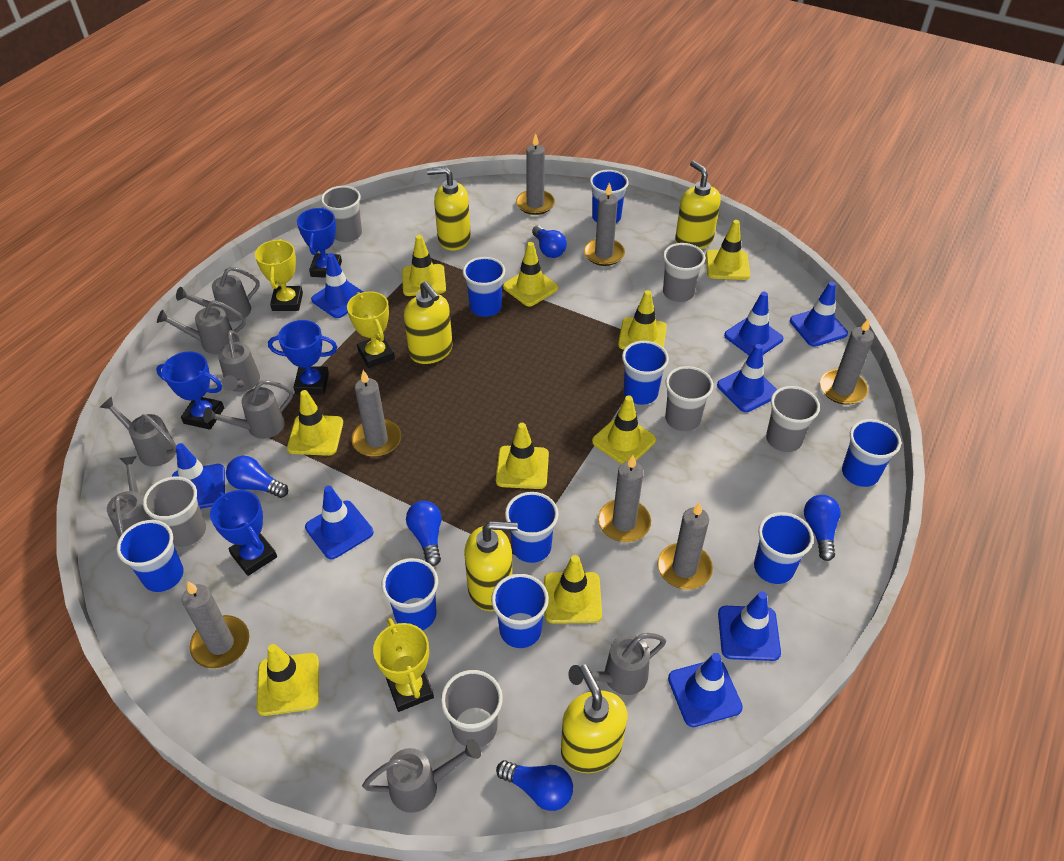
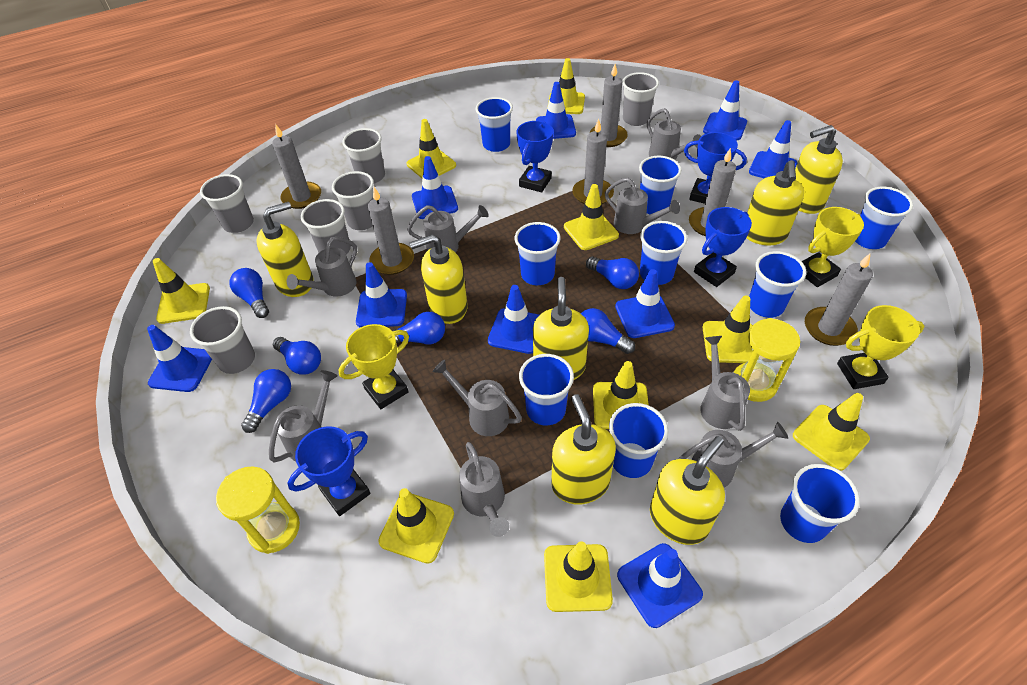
blue light bulb: 5 -> 6
blue traffic cone: 8 -> 9
grey candle: 7 -> 6
grey watering can: 8 -> 9
yellow hourglass: 0 -> 2
yellow soap dispenser: 5 -> 7

